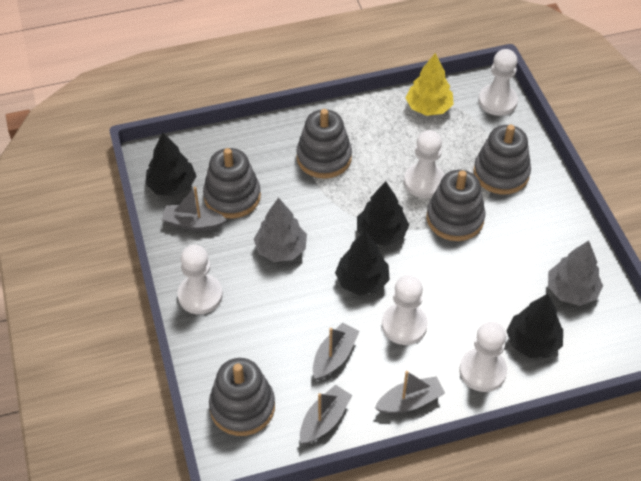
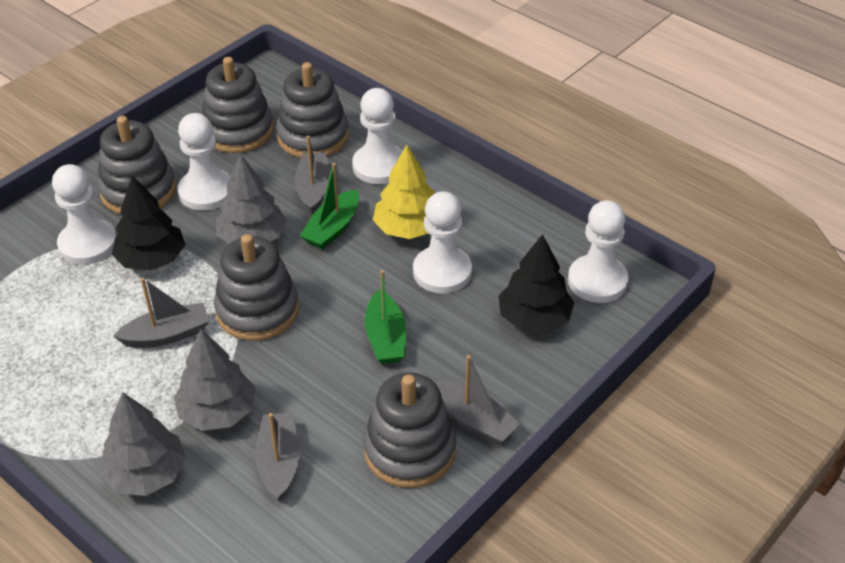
black tree: 4 -> 2
green boat: 0 -> 2
grey tree: 2 -> 3

